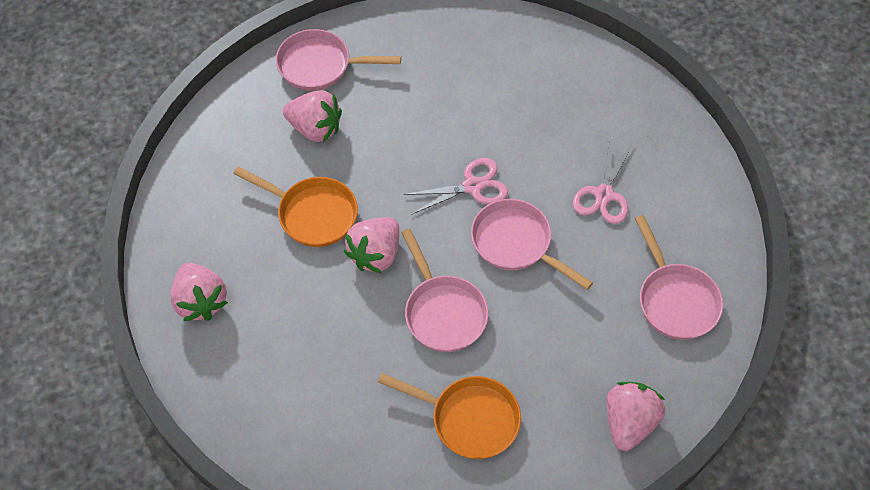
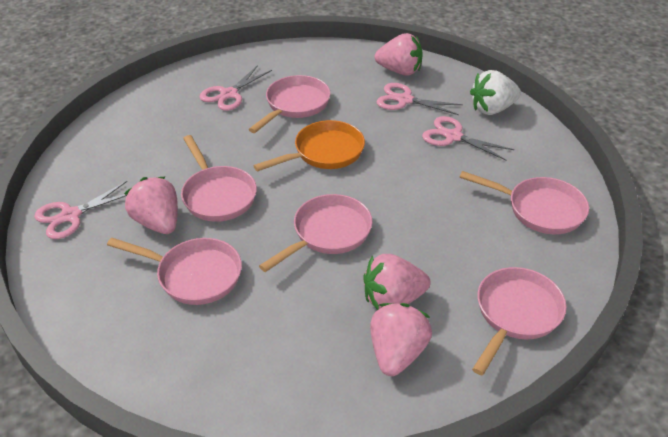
orange pan: 2 -> 1
pink pan: 4 -> 6
pink scissors: 2 -> 4
white strawberry: 0 -> 1

